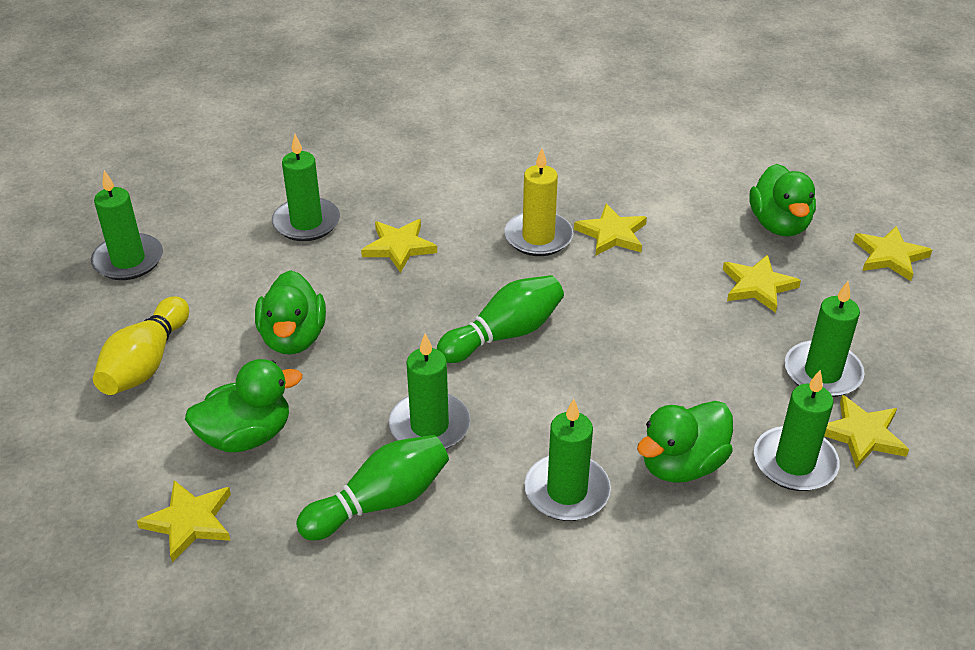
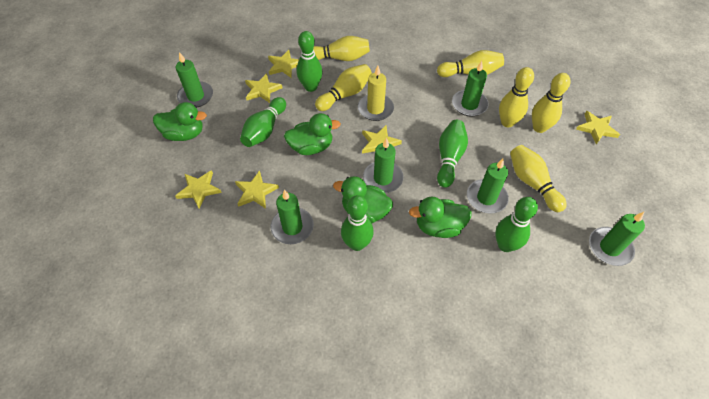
green bowling pin: 2 -> 5
yellow bowling pin: 1 -> 6

